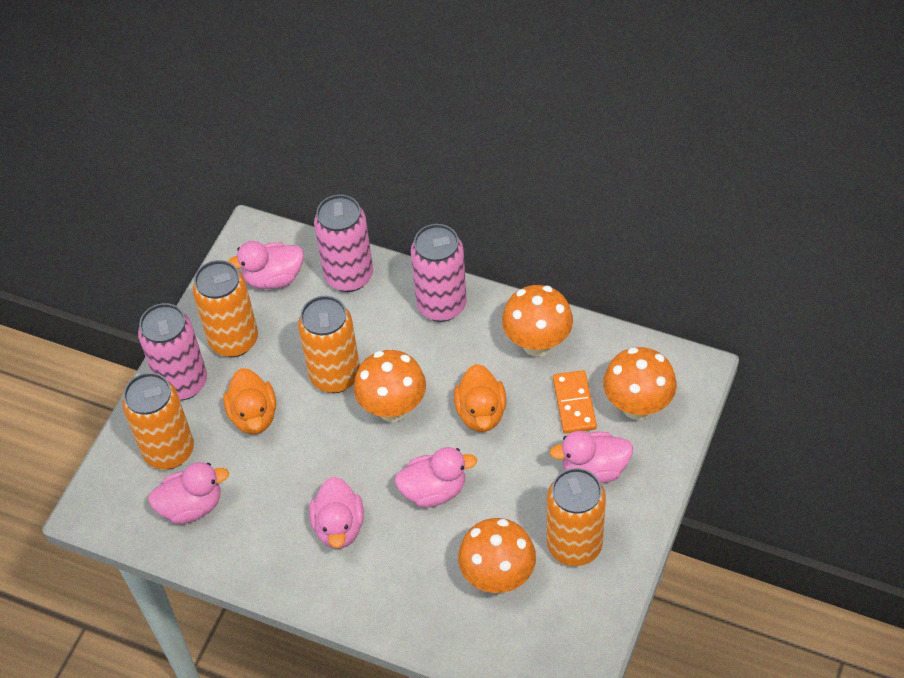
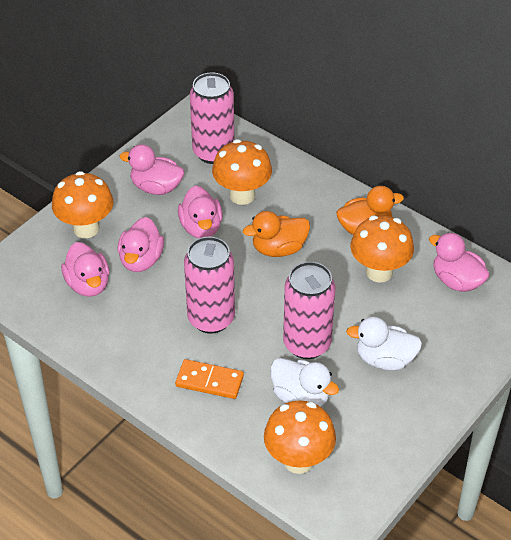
orange can: 4 -> 0
white duck: 0 -> 2

